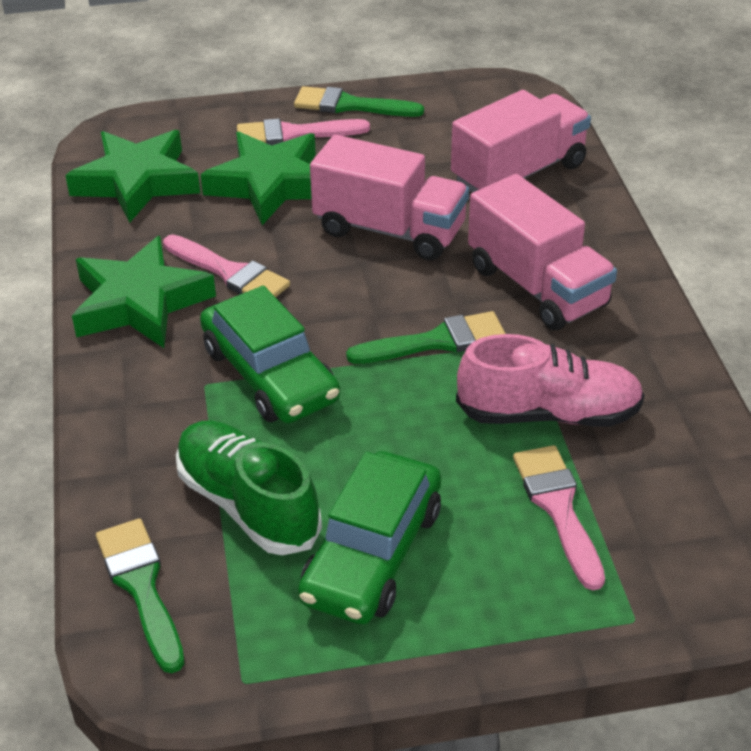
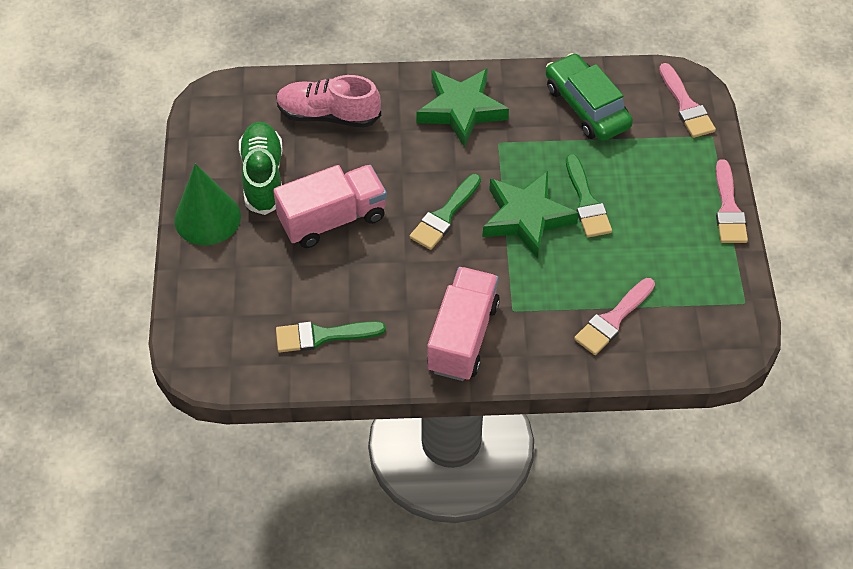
green car: 2 -> 1
green cone: 0 -> 1
green star: 3 -> 2
pink truck: 3 -> 2

